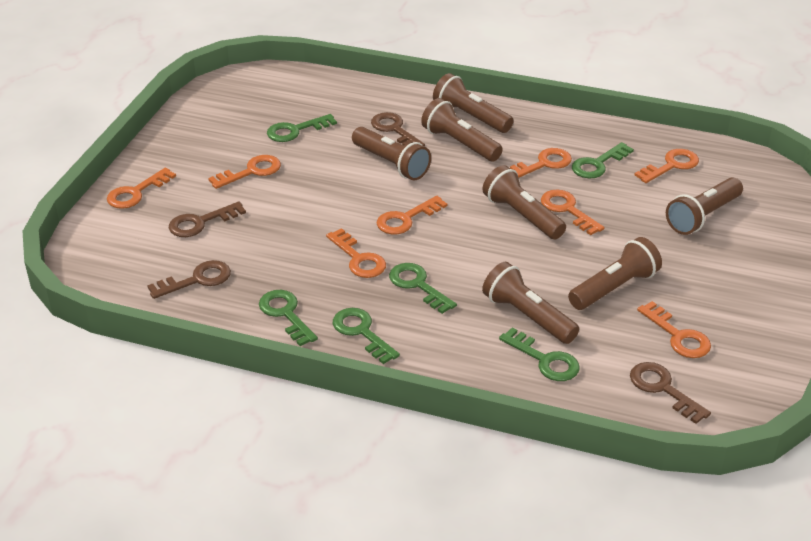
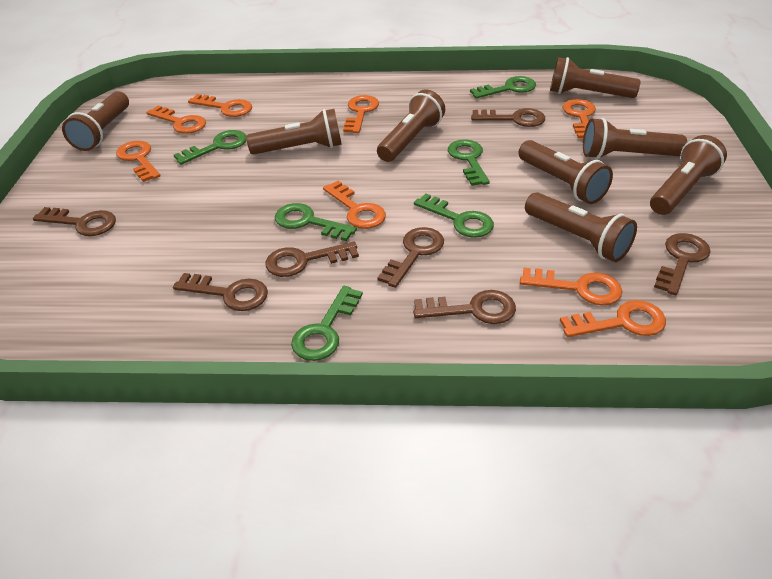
brown flashlight: 7 -> 8
brown key: 4 -> 7

